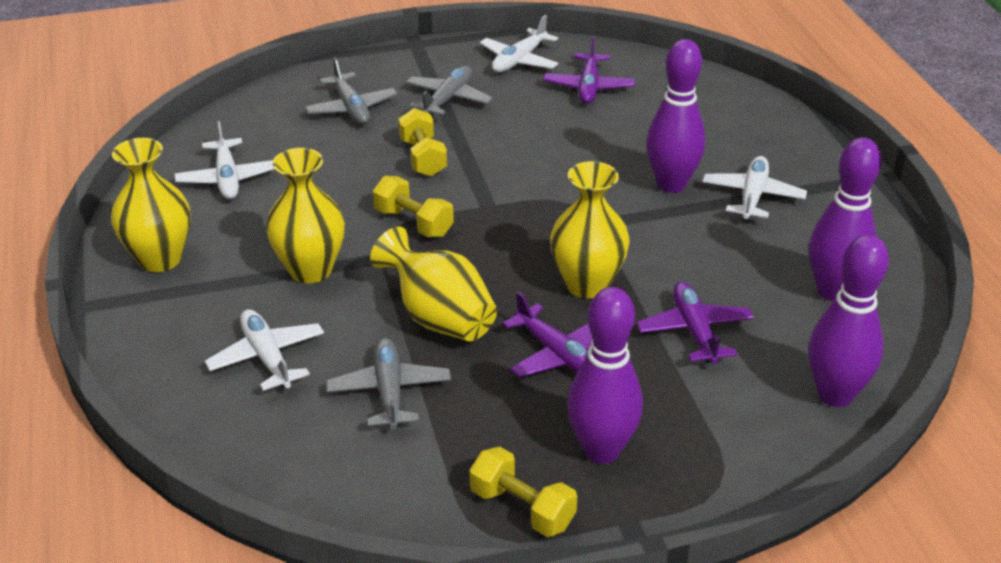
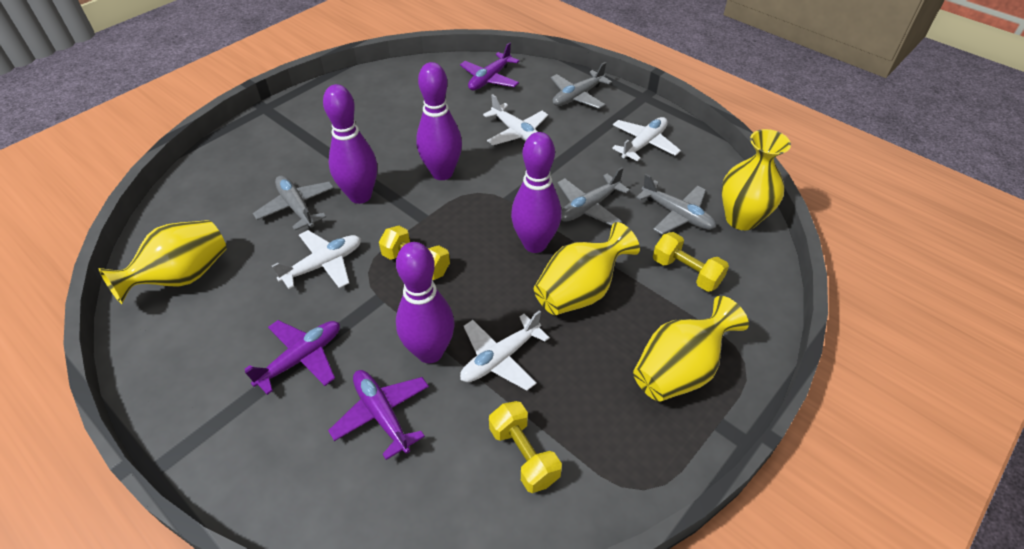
grey plane: 3 -> 4

